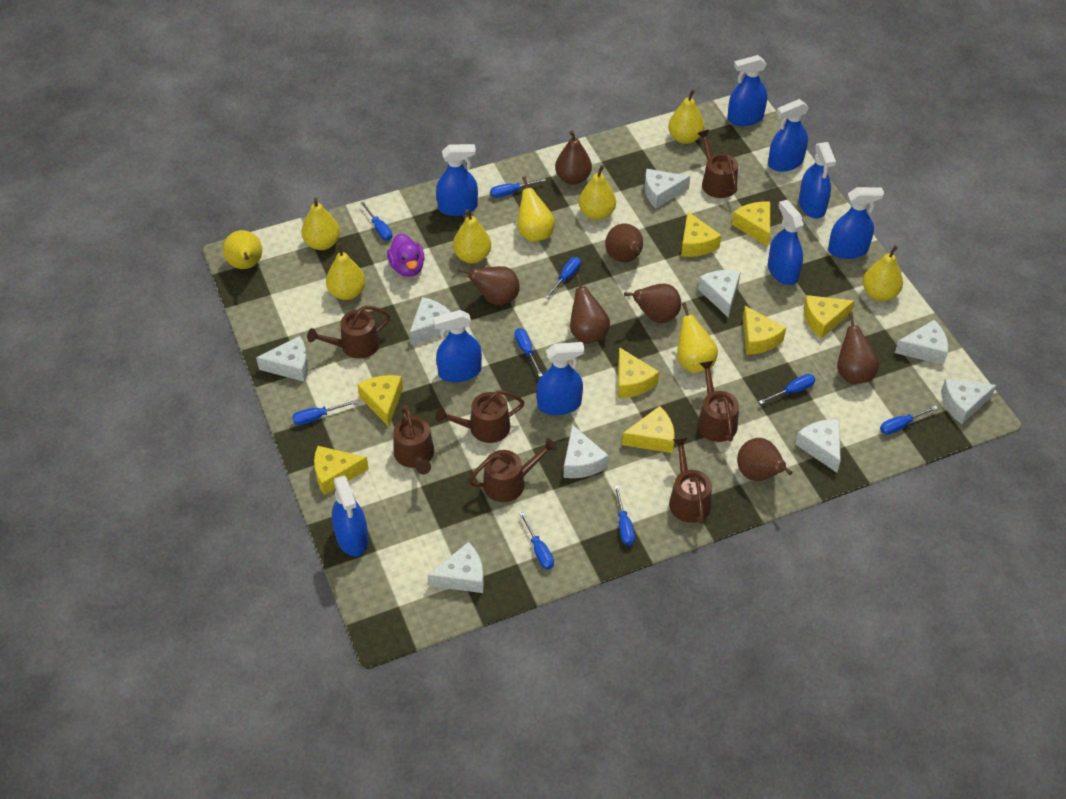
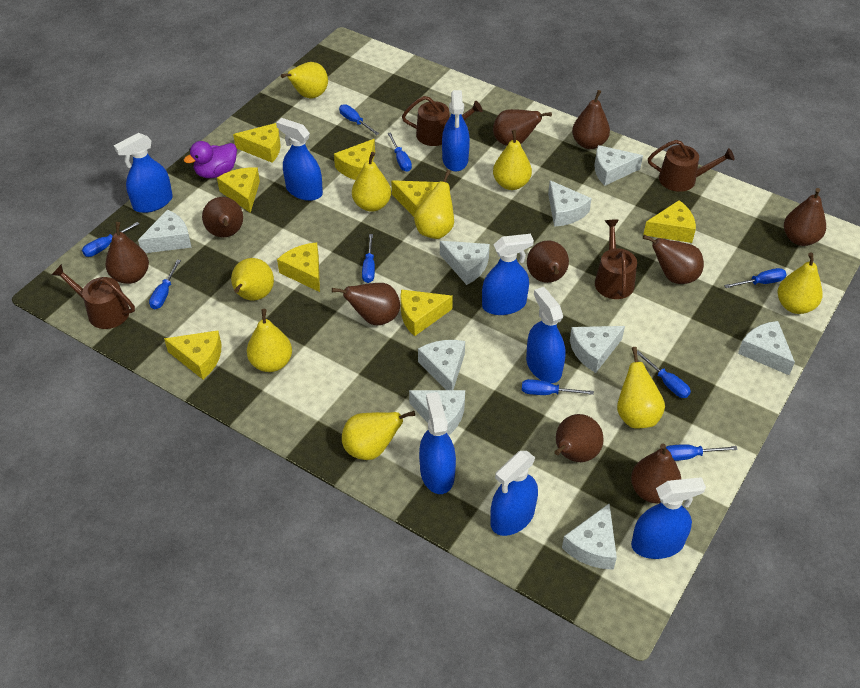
blue spray bottle: 9 -> 8
brown pear: 7 -> 10
brown watering can: 7 -> 4

